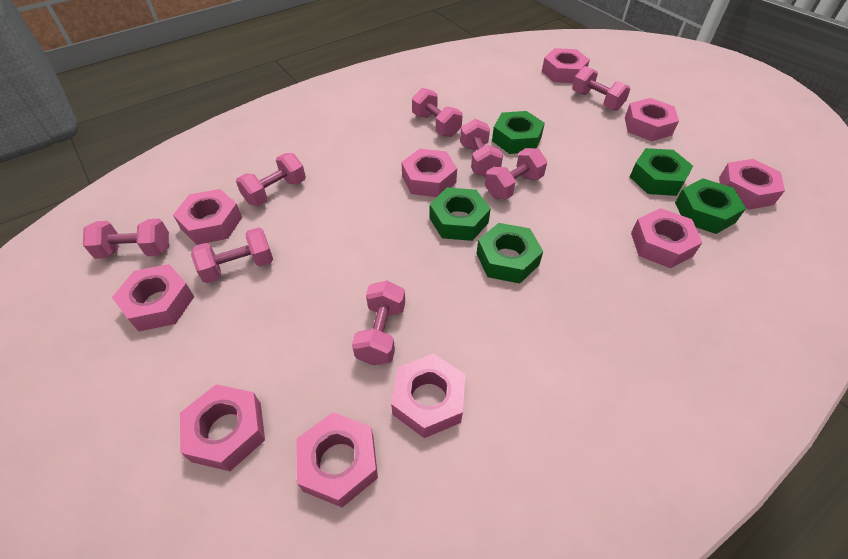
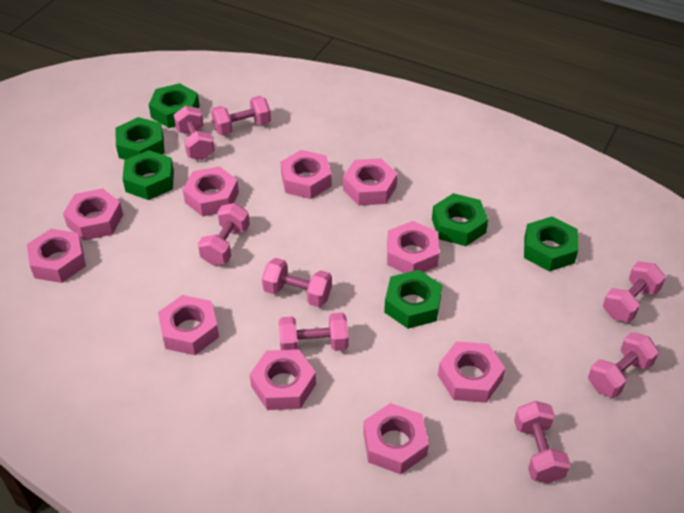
green nut: 5 -> 6

